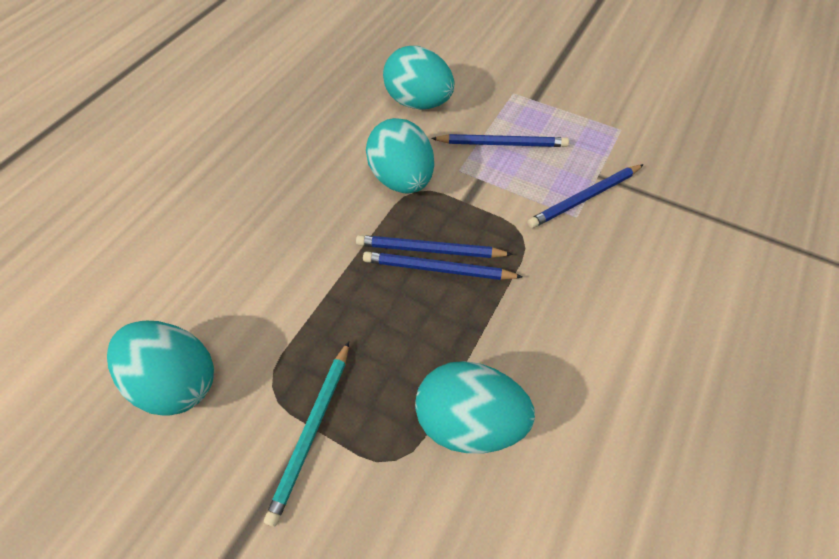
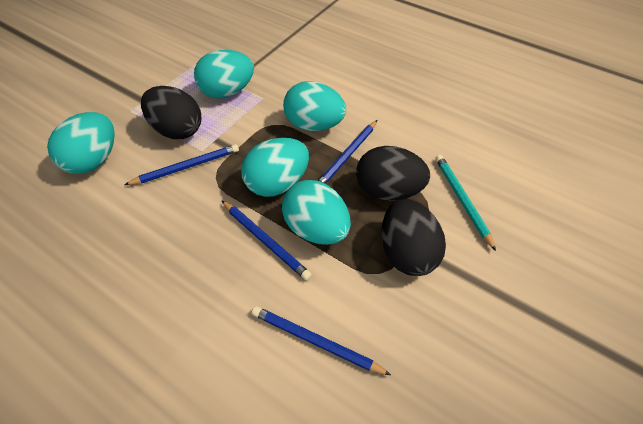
black egg: 0 -> 3
turquoise egg: 4 -> 5

